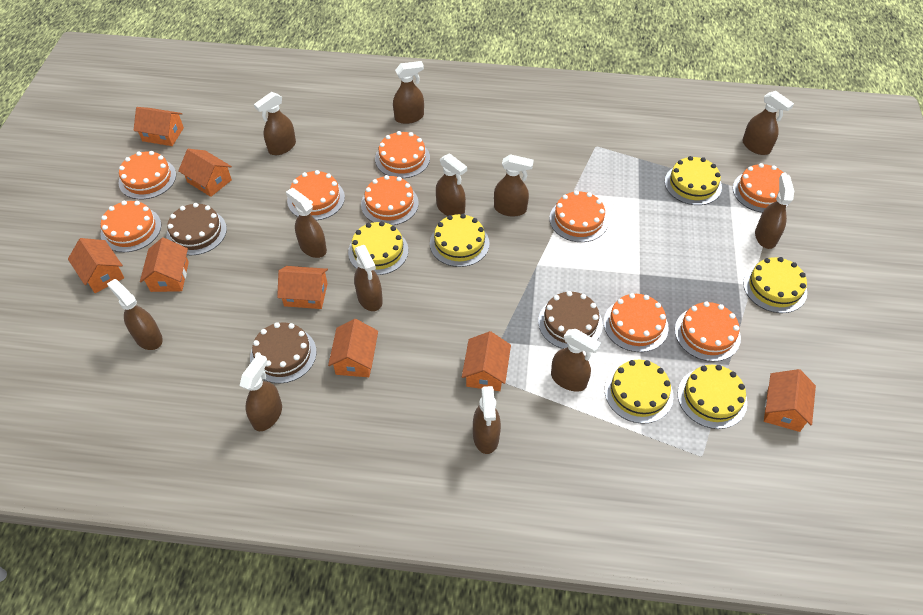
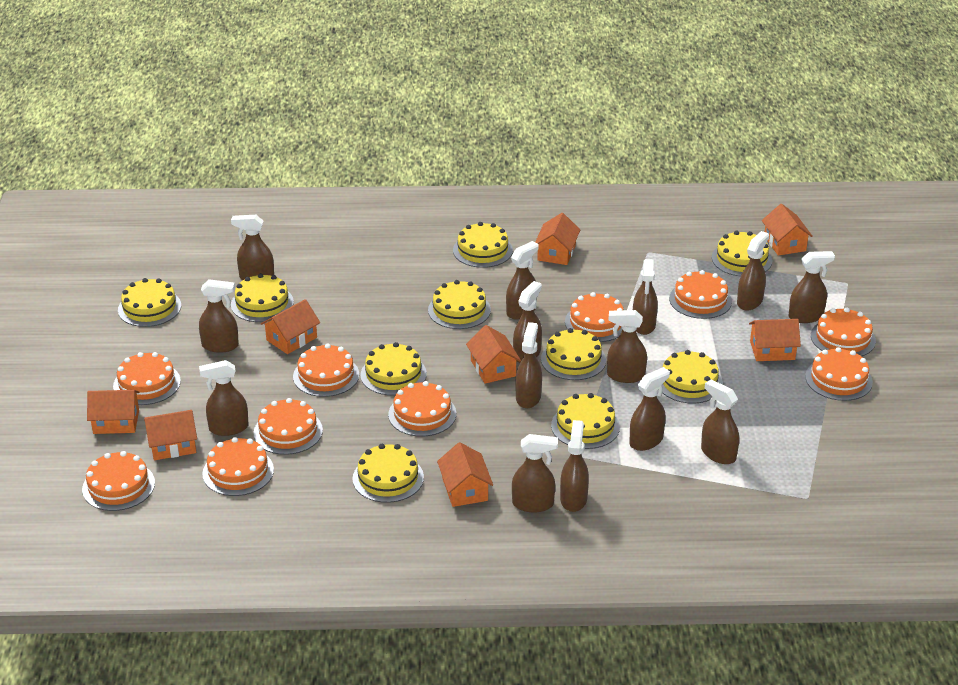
brown cake: 3 -> 0
brown spray bottle: 12 -> 14
orange cake: 9 -> 10
yellow cake: 6 -> 10

